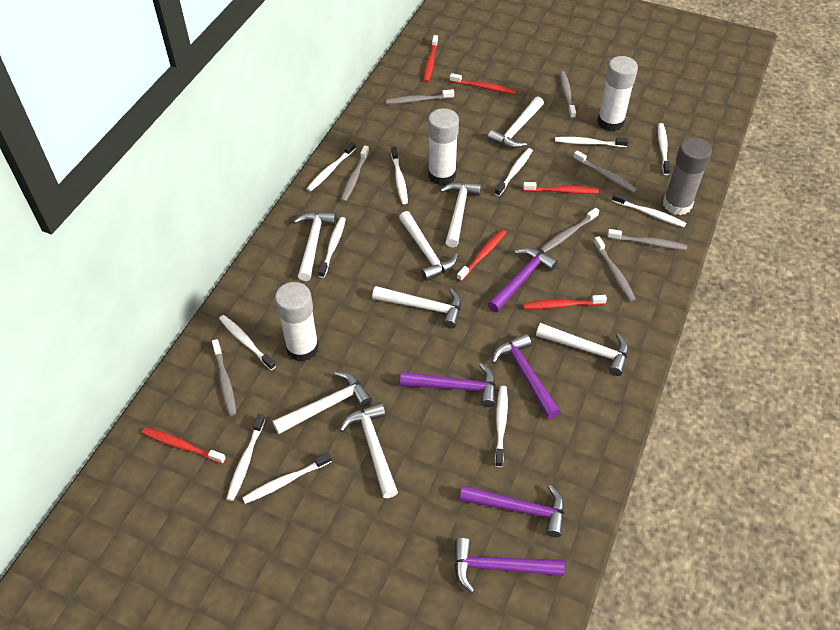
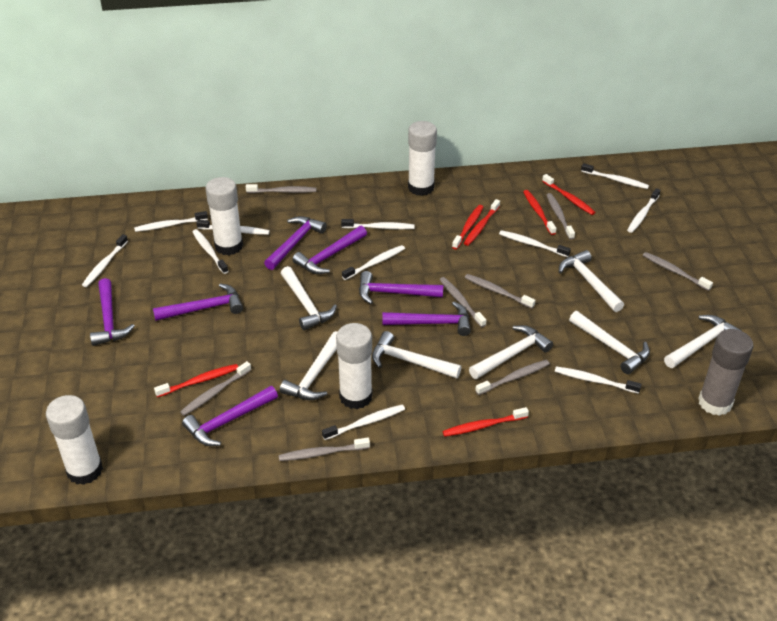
purple hammer: 5 -> 7
white glue stick: 3 -> 4
white hammer: 8 -> 7

